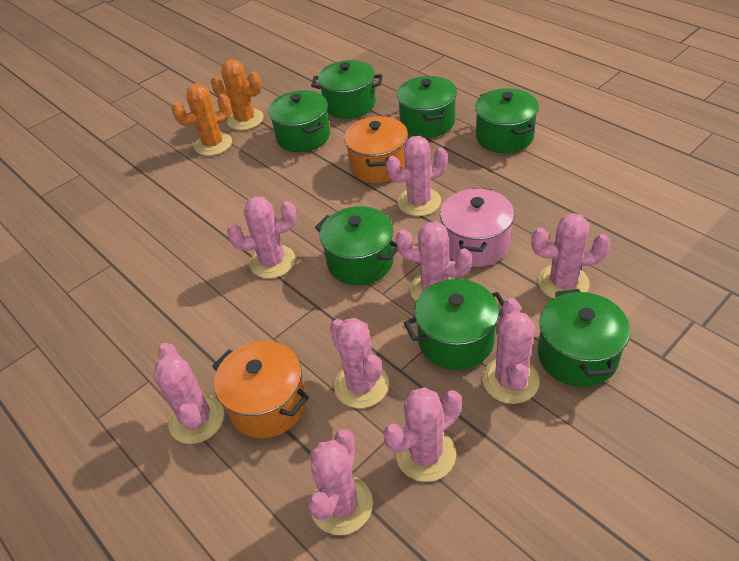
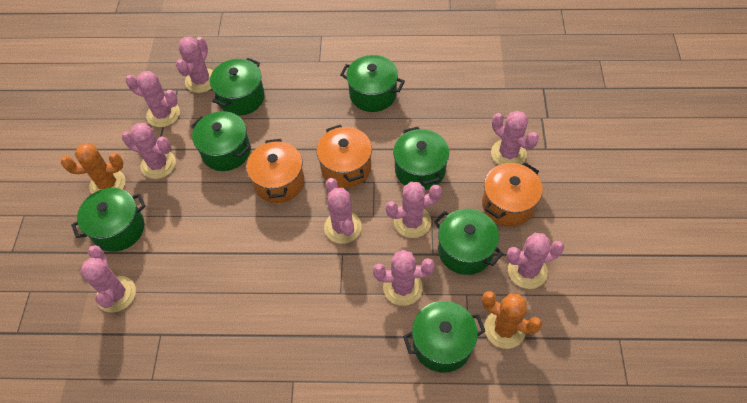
orange pot: 2 -> 3
pink pot: 1 -> 0

